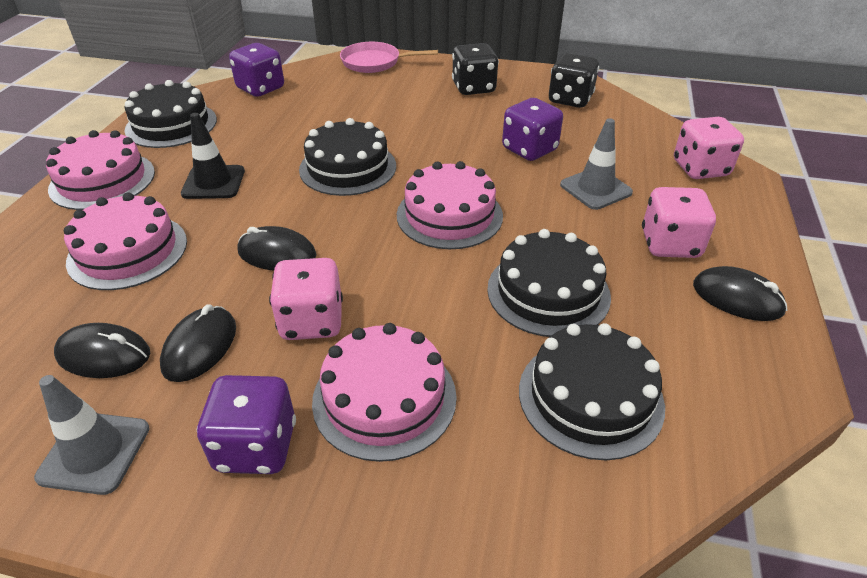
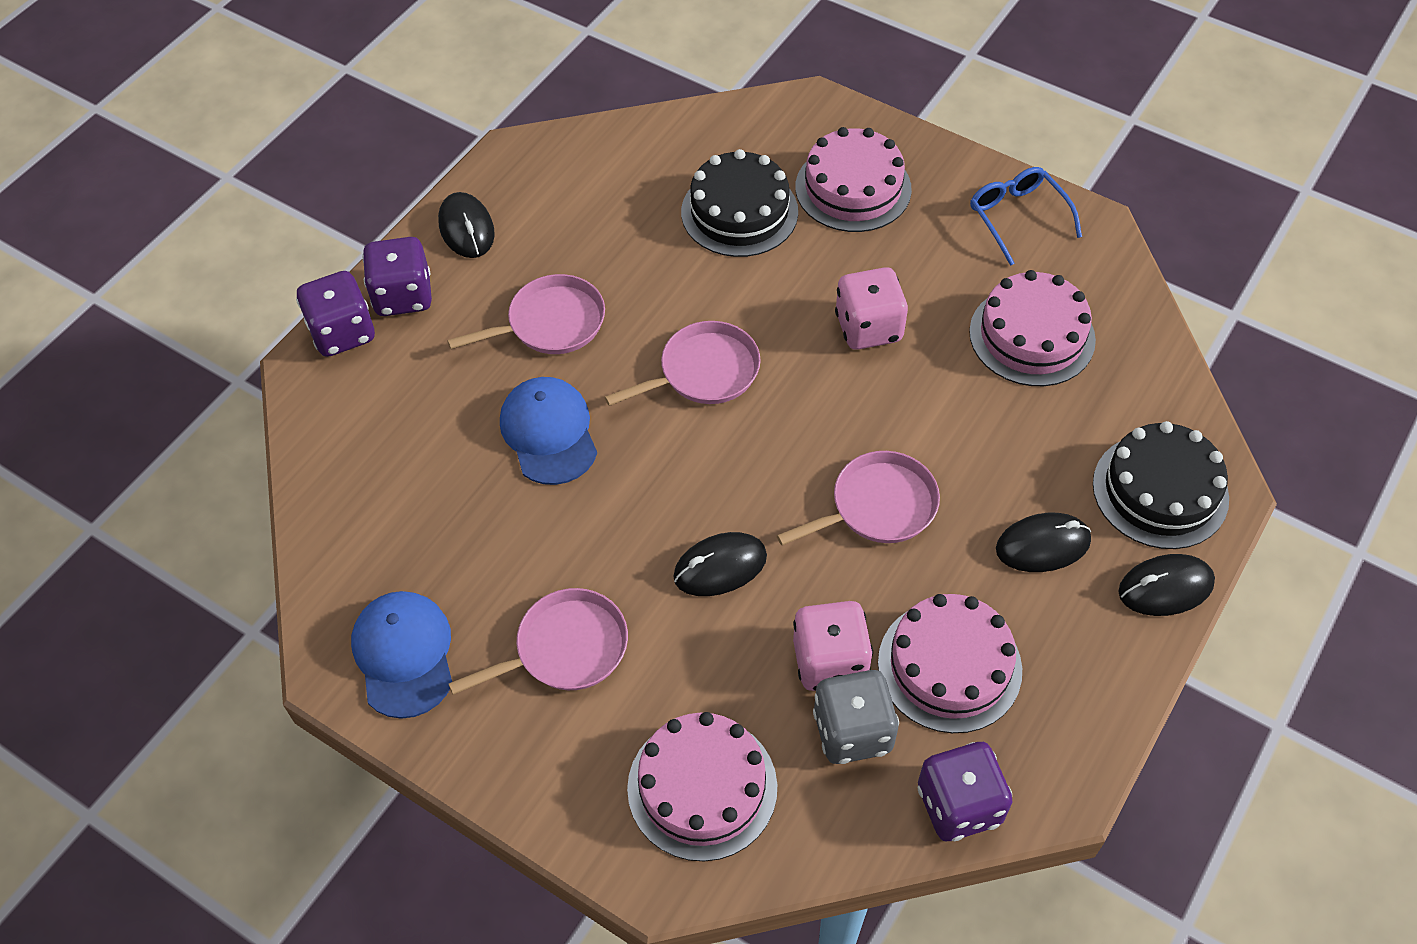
black cake: 4 -> 2
black dice: 2 -> 0
black traffic cone: 1 -> 0
blue cap: 0 -> 2
blue glasses: 0 -> 1
grey dice: 0 -> 1
grey traffic cone: 2 -> 0
pink dice: 3 -> 2
pink pan: 1 -> 4

